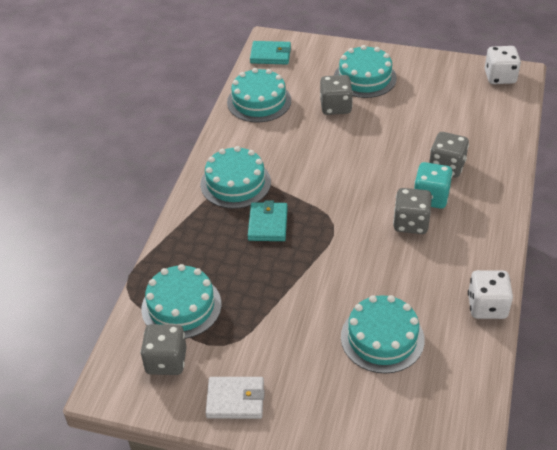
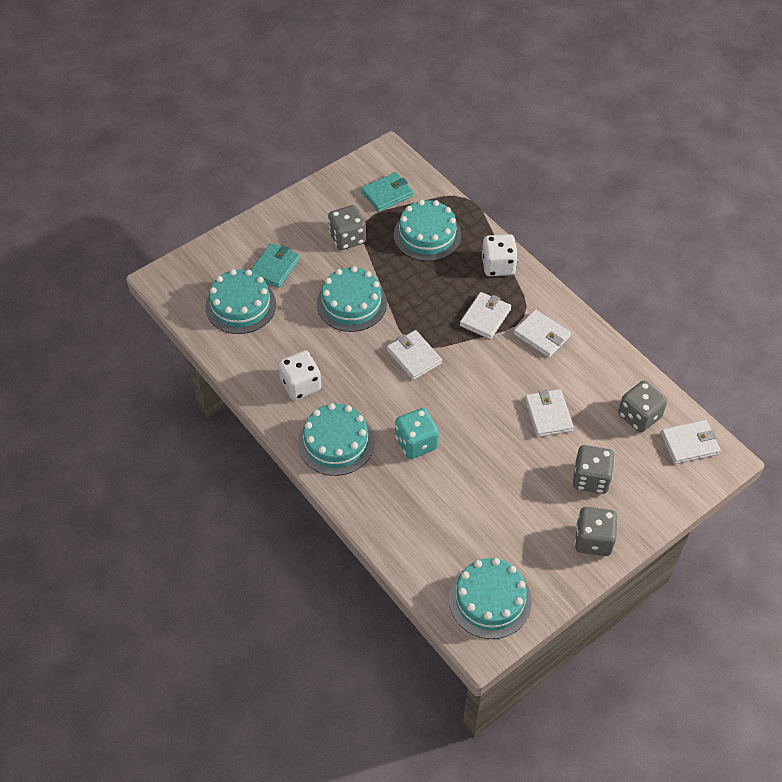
white wallet: 1 -> 5

